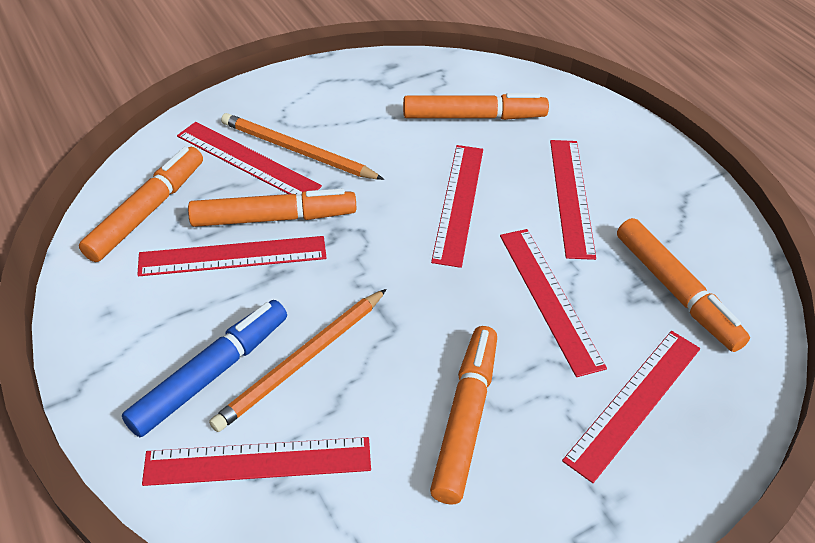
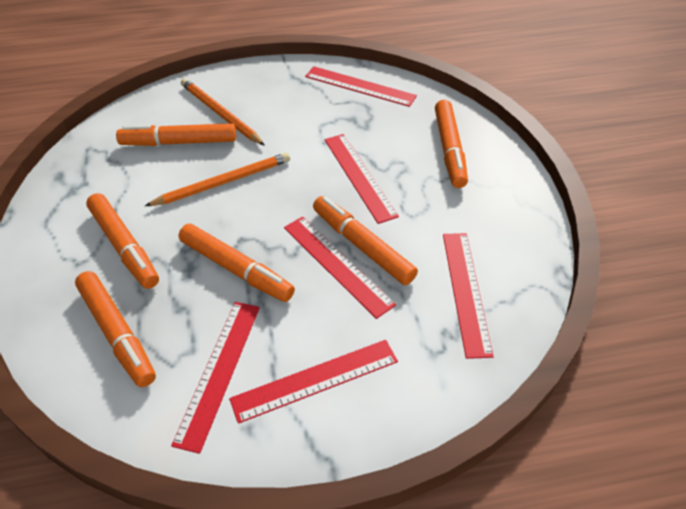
blue marker: 1 -> 0
orange marker: 5 -> 6
red ruler: 7 -> 6

